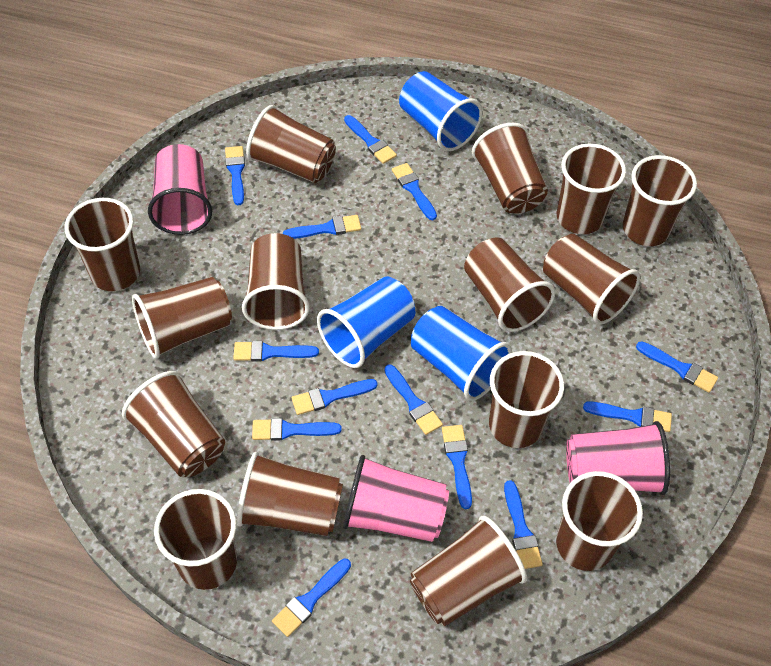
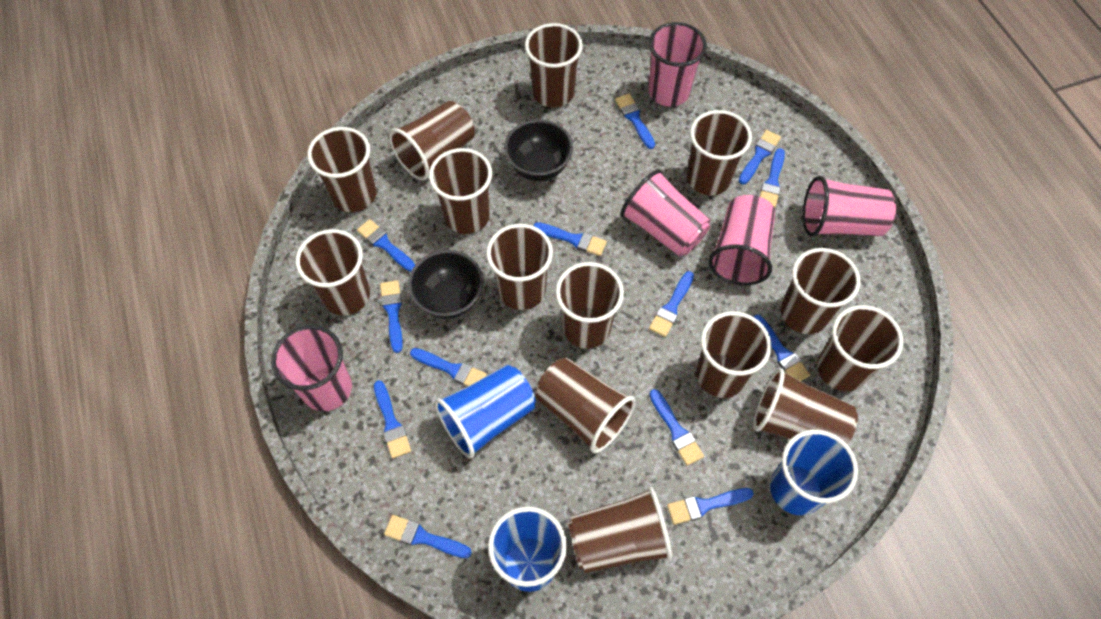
black bowl: 0 -> 2
brown cup: 15 -> 14
pink cup: 3 -> 5

